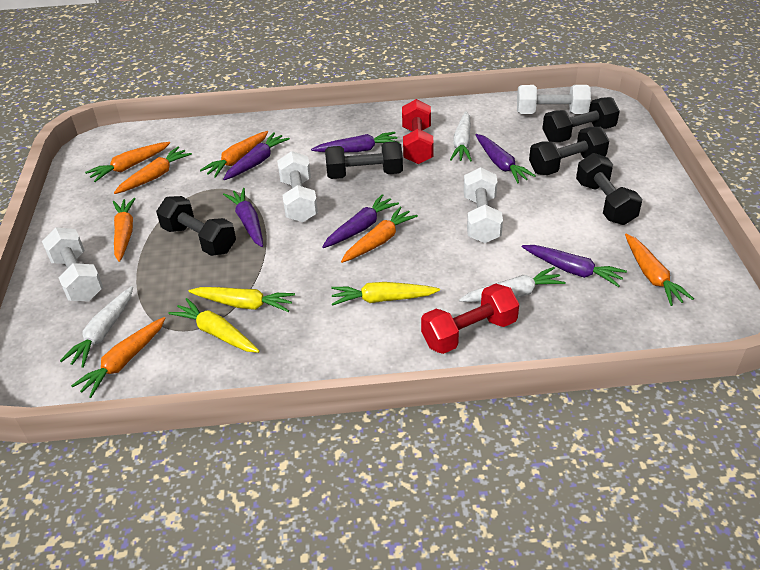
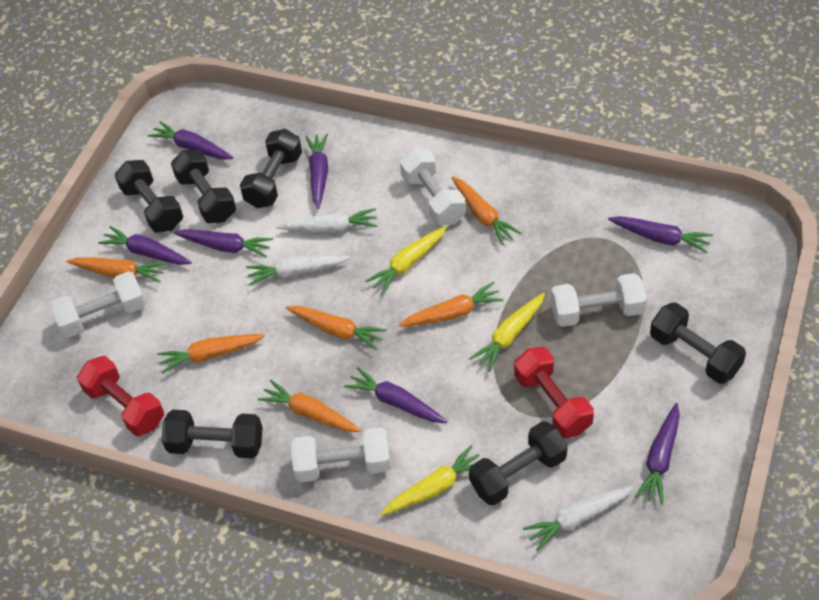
black dumbbell: 5 -> 6
orange carrot: 7 -> 6
purple carrot: 6 -> 7

